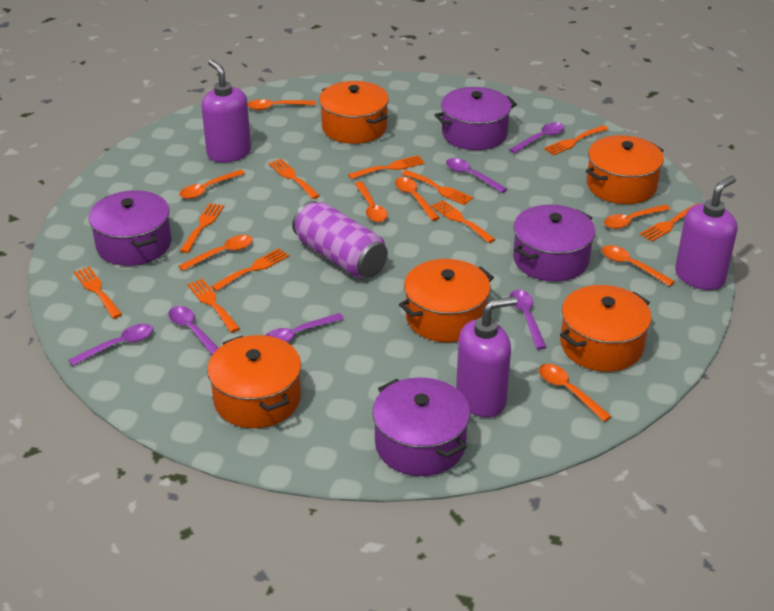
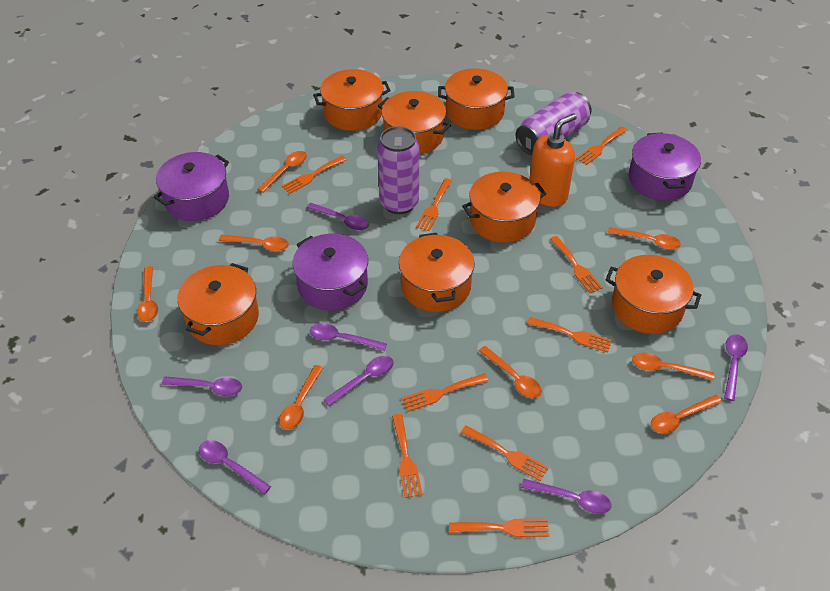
orange fork: 10 -> 9
orange pot: 5 -> 7
orange soap dispenser: 0 -> 1
purple can: 1 -> 2
purple pot: 4 -> 3
purple soap dispenser: 3 -> 0
purple spoon: 6 -> 7

